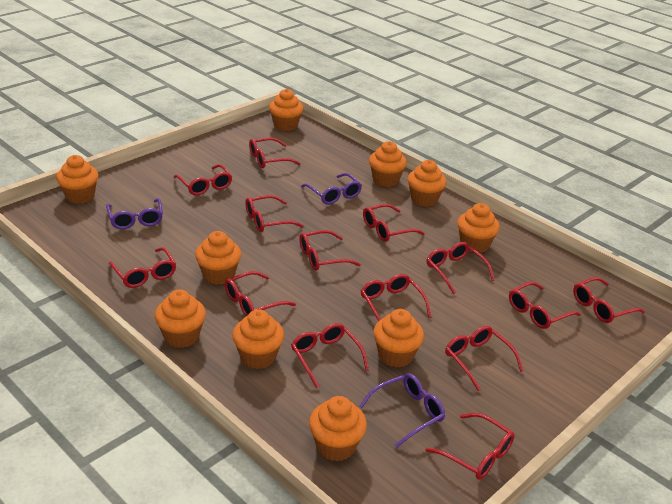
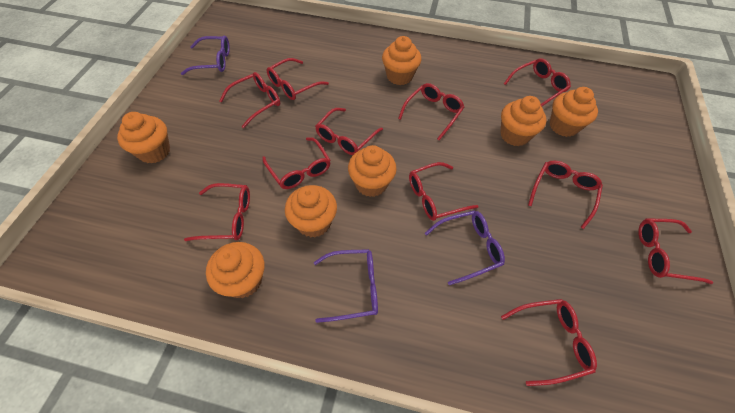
orange cupcake: 10 -> 7
red glasses: 14 -> 11

